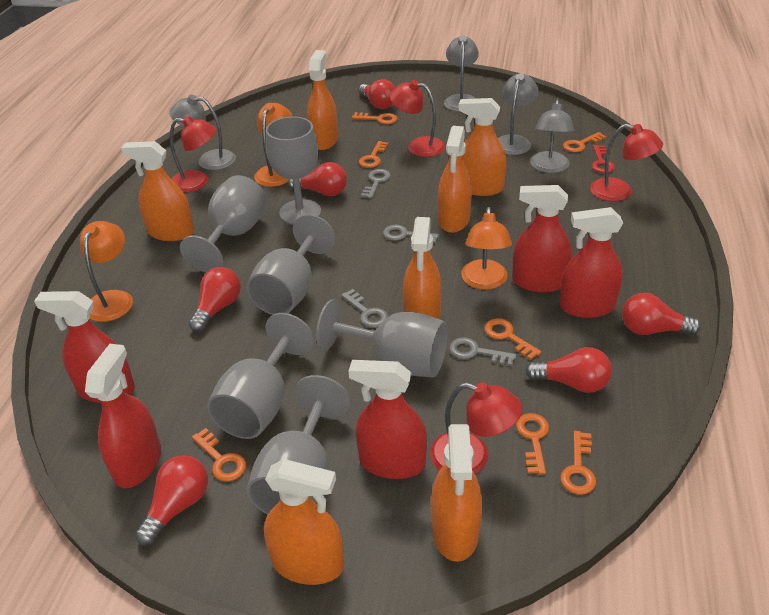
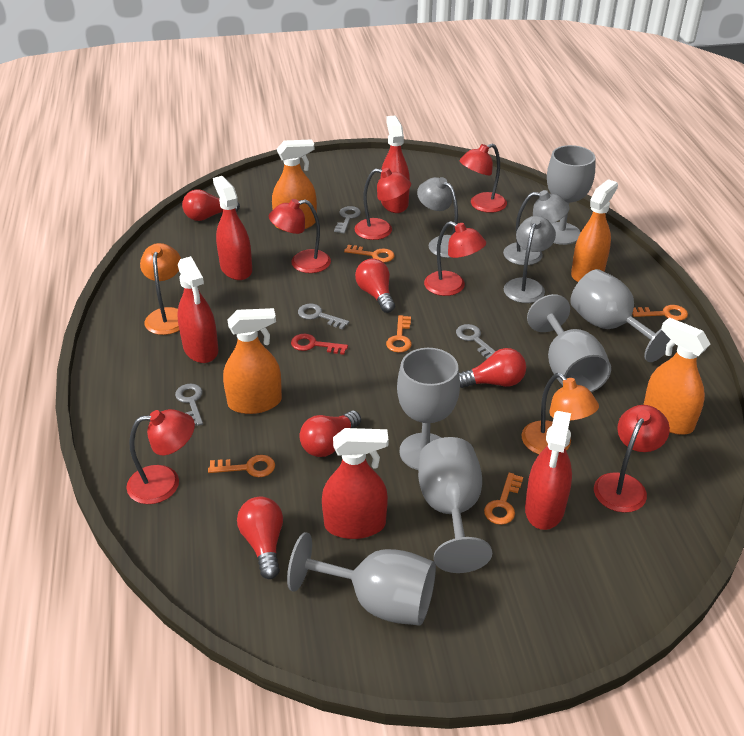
grey lamp: 4 -> 3
orange key: 7 -> 5
orange lamp: 3 -> 2
orange spray bottle: 7 -> 4
red lamp: 4 -> 6
red light bulb: 6 -> 5

